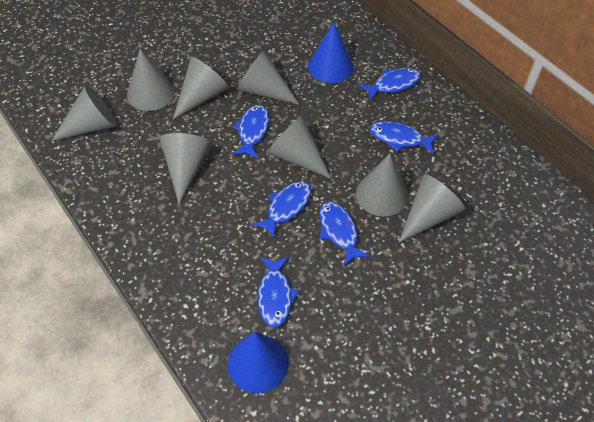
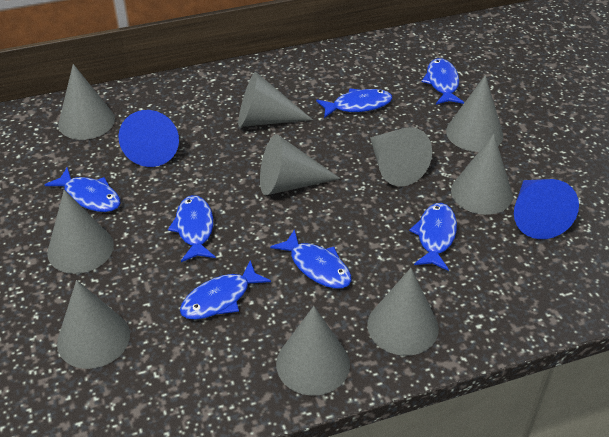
blue fish: 6 -> 7
grey cone: 8 -> 10

